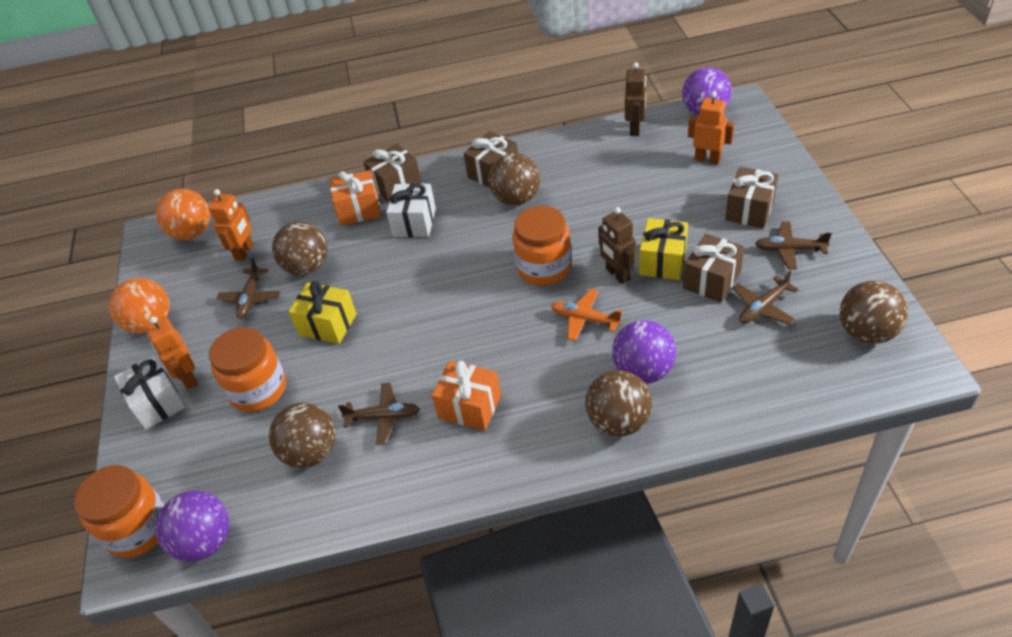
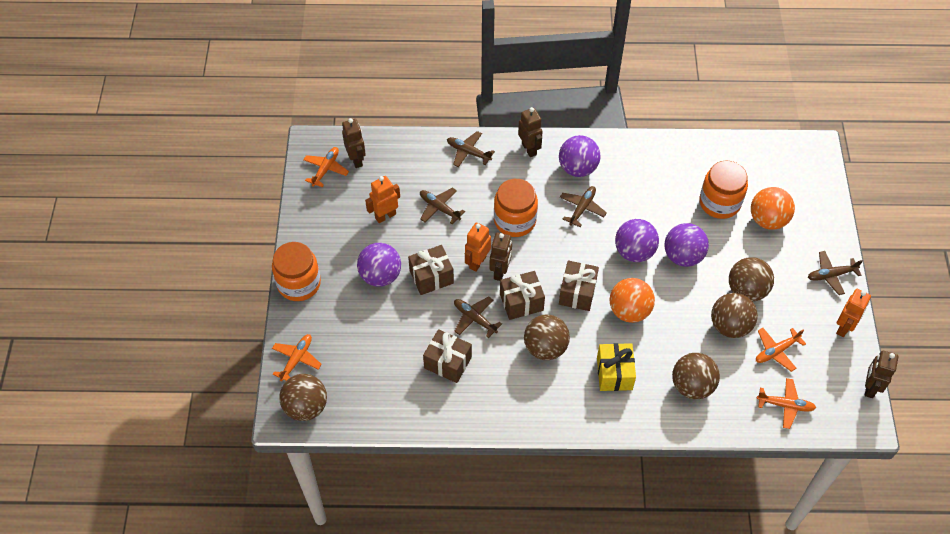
brown plane: 4 -> 5
brown robot: 2 -> 4
orange gift: 2 -> 0
orange plane: 1 -> 4
purple ball: 3 -> 4
white gift: 2 -> 0
yellow gift: 2 -> 1

